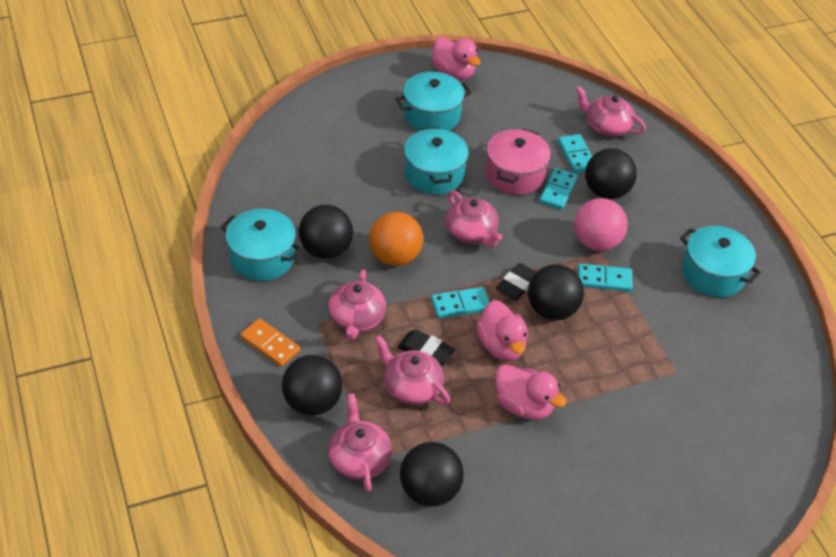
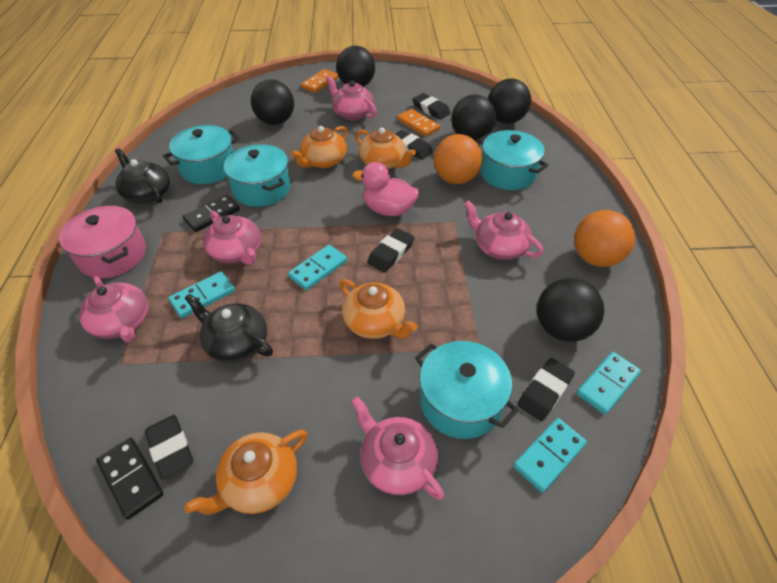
black domino: 0 -> 2
black eraser: 2 -> 5
black teapot: 0 -> 2
orange ball: 1 -> 2
orange domino: 1 -> 2
orange teapot: 0 -> 4
pink ball: 1 -> 0
pink duck: 3 -> 1

